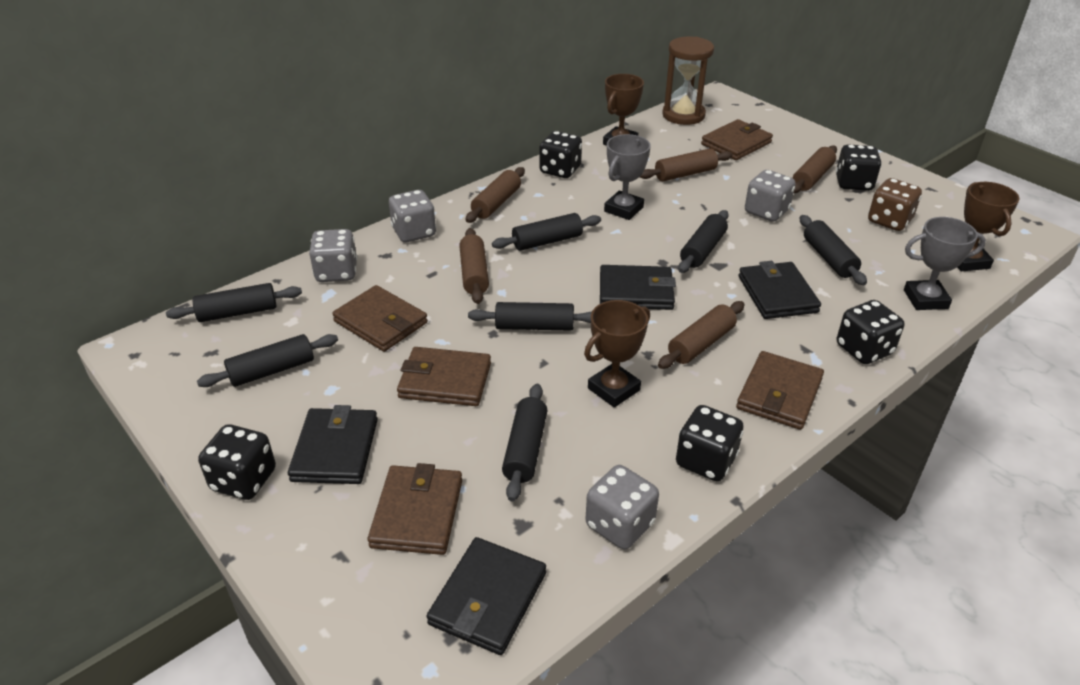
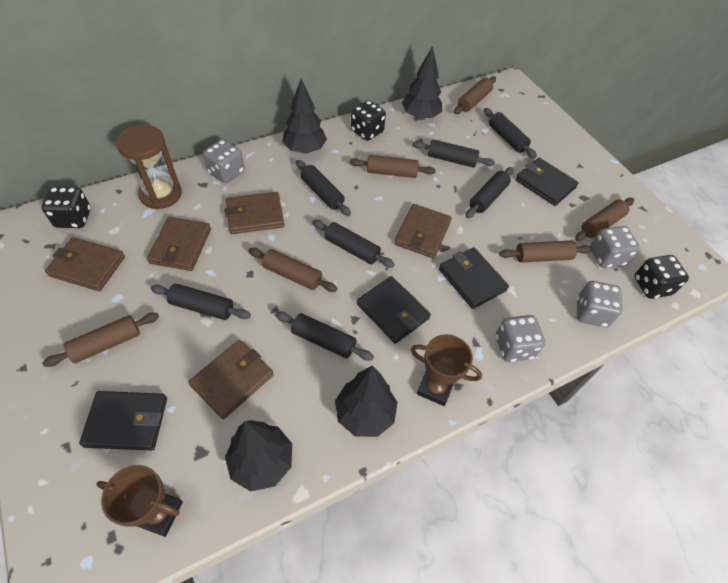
black dice: 5 -> 3
black tree: 0 -> 4
brown dice: 1 -> 0
brown rolling pin: 5 -> 6
brown trophy: 3 -> 2
grey trophy: 2 -> 0

